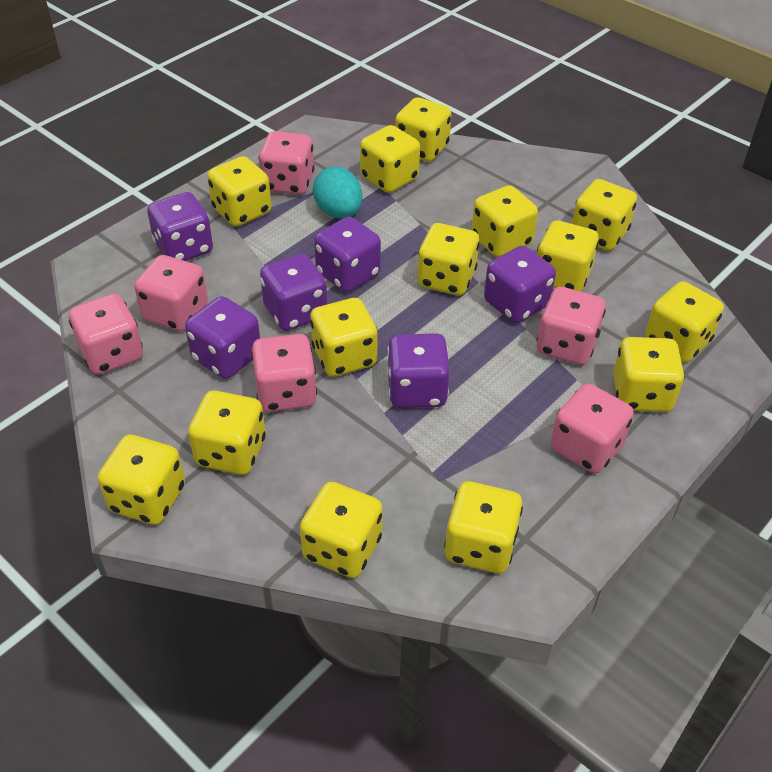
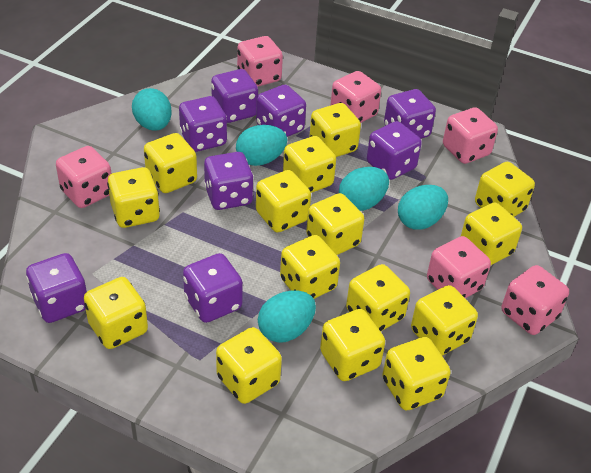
purple dice: 6 -> 8
turquoise egg: 1 -> 5
yellow dice: 14 -> 15

